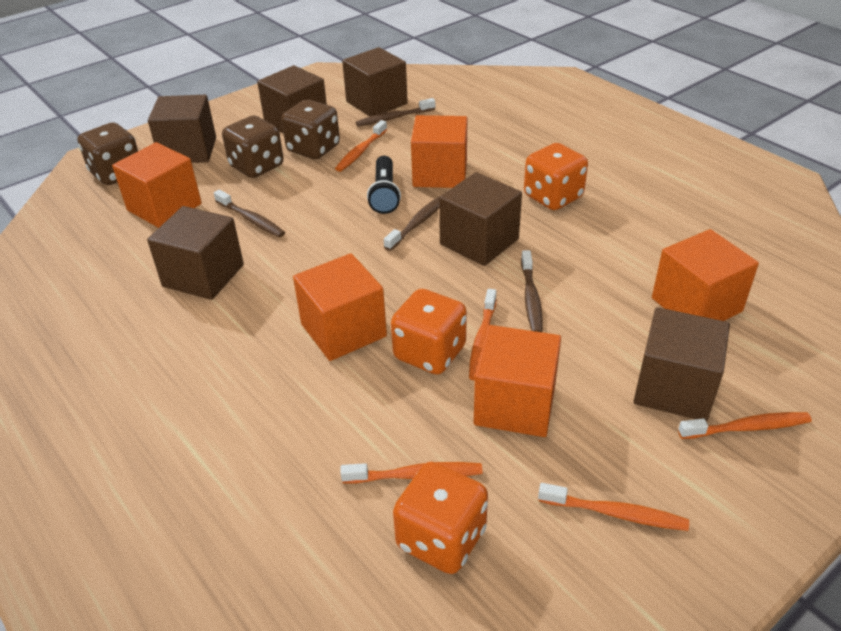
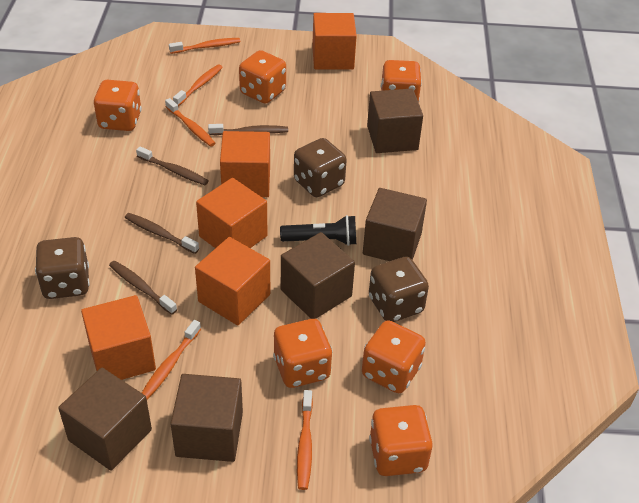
brown cube: 6 -> 5
orange dice: 3 -> 6

